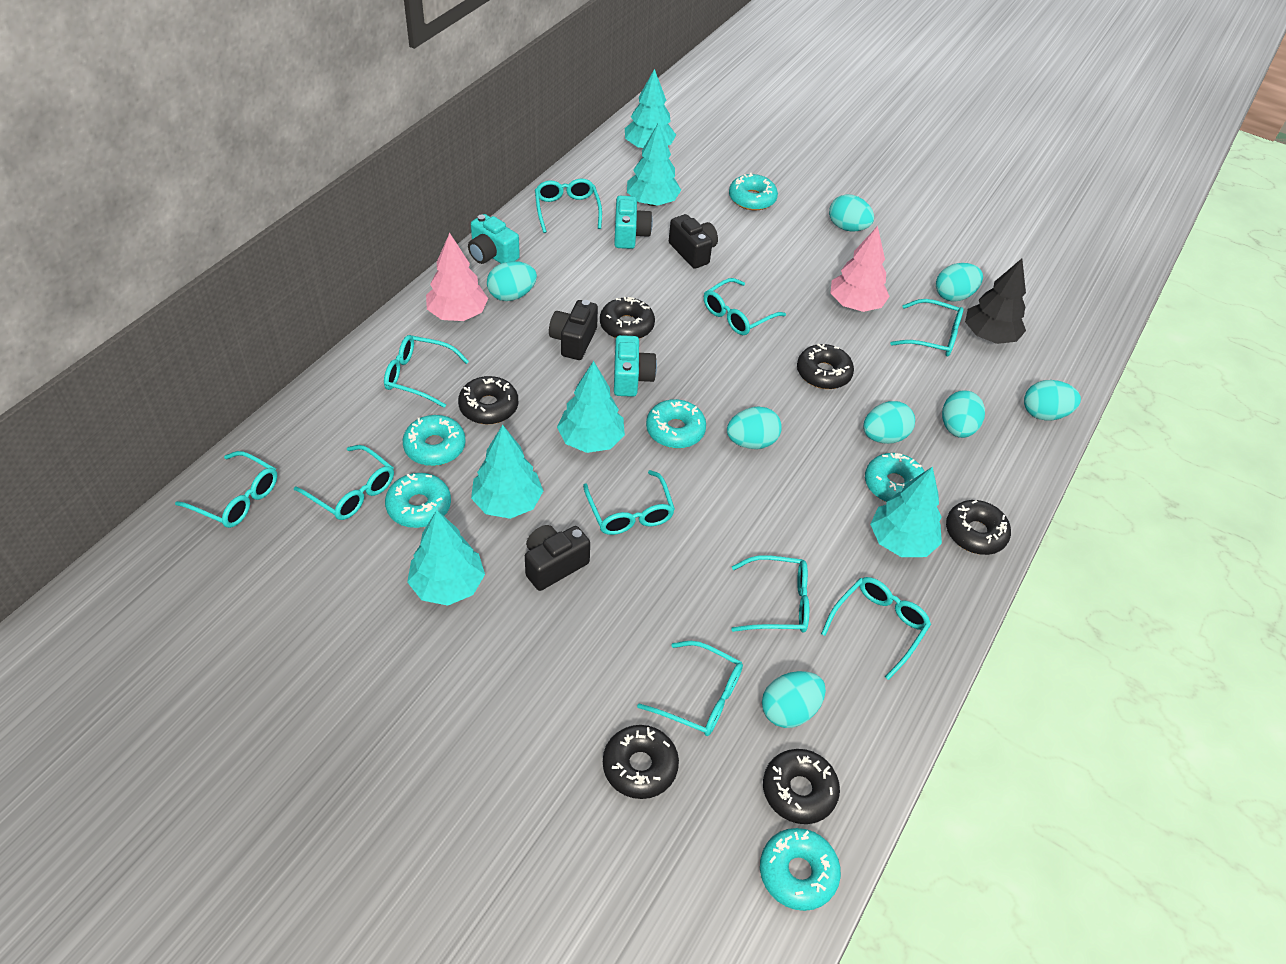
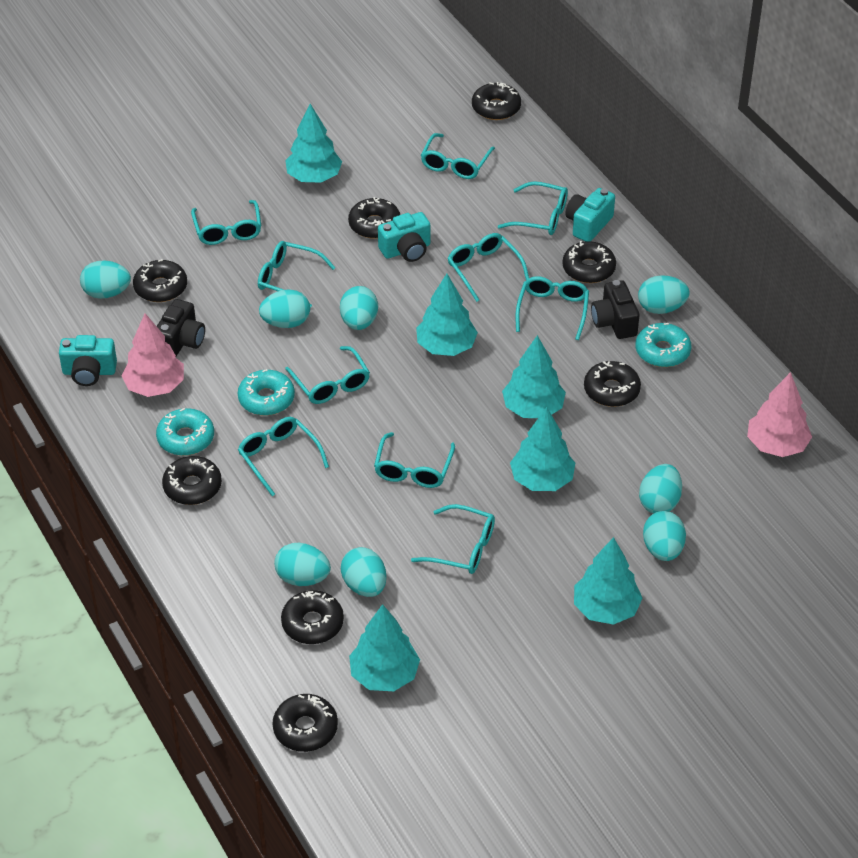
black camera: 3 -> 2
black donut: 6 -> 8
black tree: 1 -> 0
turquoise donut: 6 -> 3

